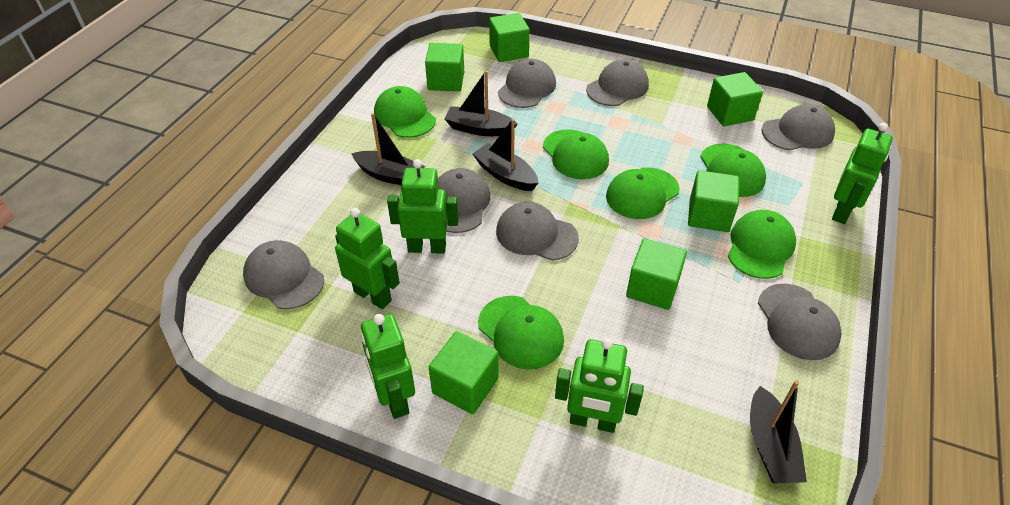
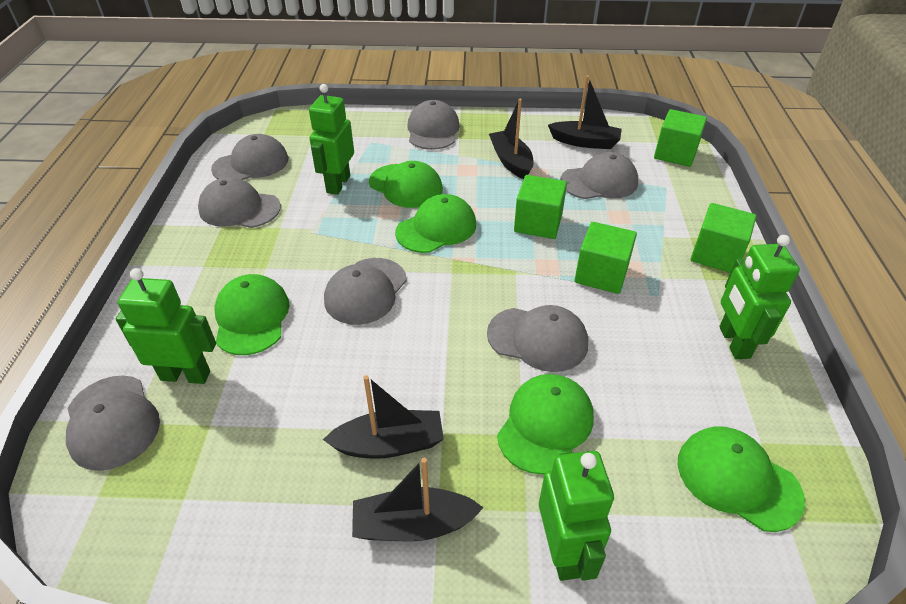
green cap: 6 -> 5
green cube: 6 -> 4
green robot: 5 -> 4

